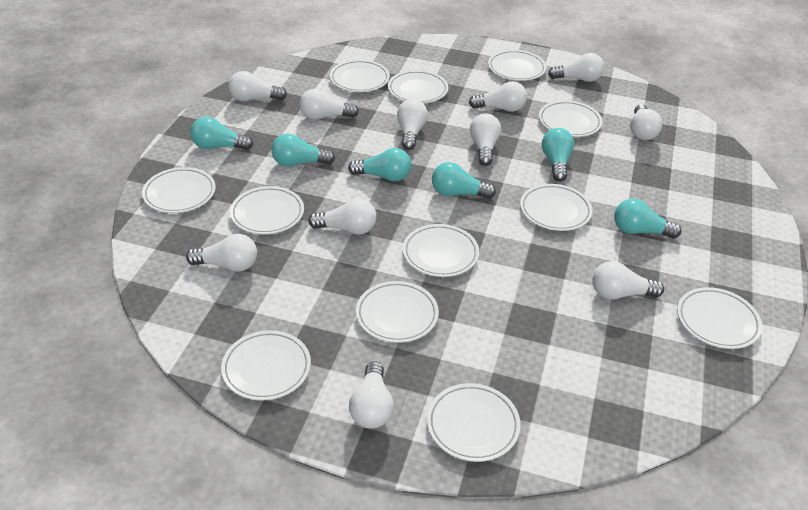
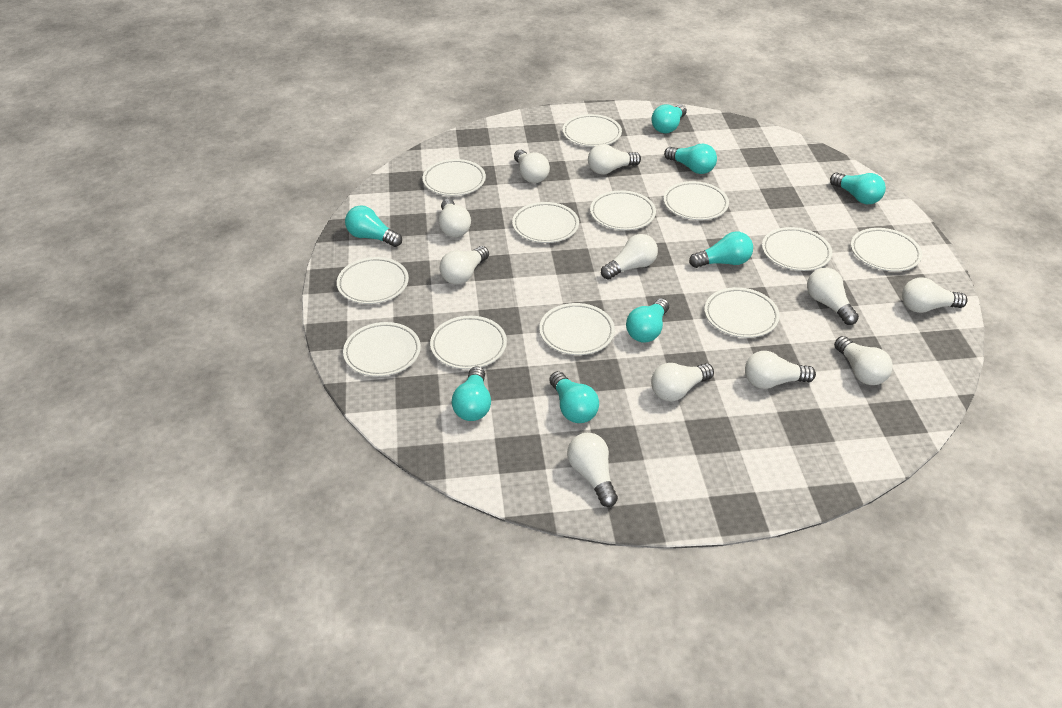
turquoise light bulb: 6 -> 8

